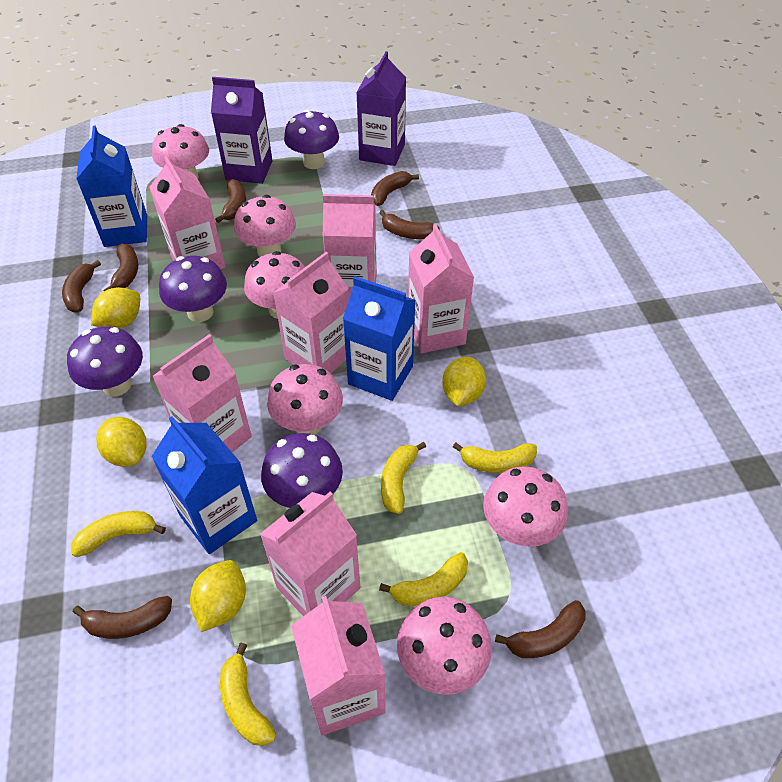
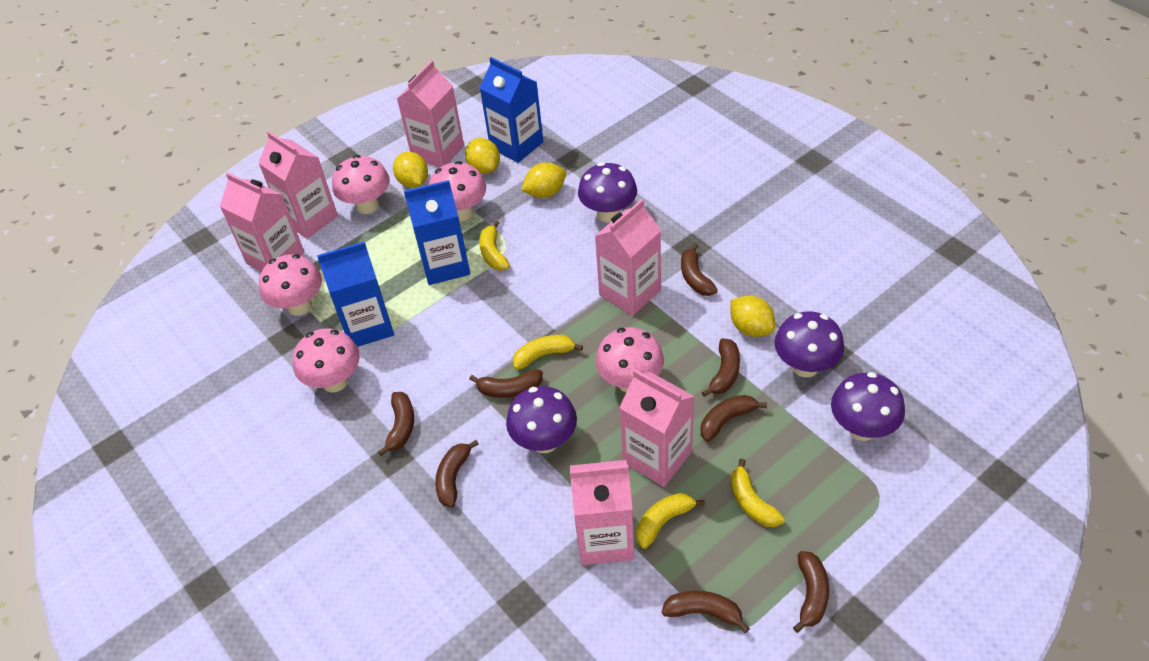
brown banana: 7 -> 8
pink carton: 7 -> 6
pink mushroom: 6 -> 5
purple carton: 2 -> 0
yellow banana: 5 -> 4

